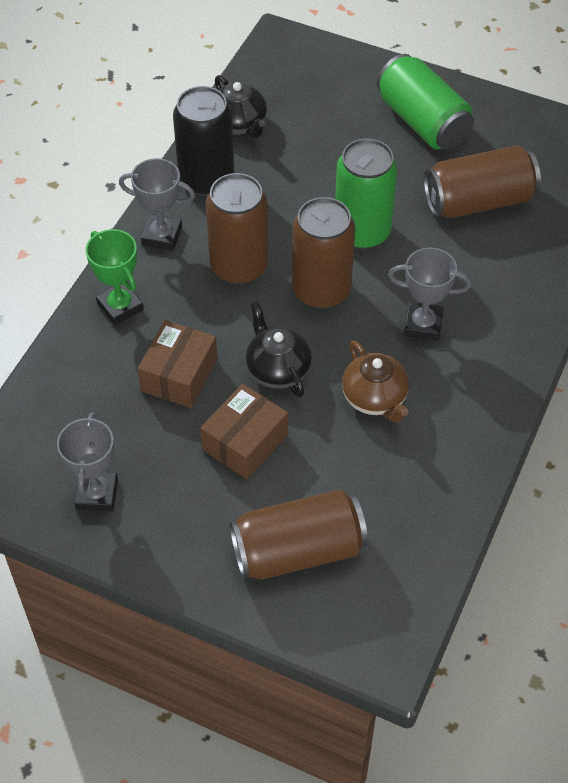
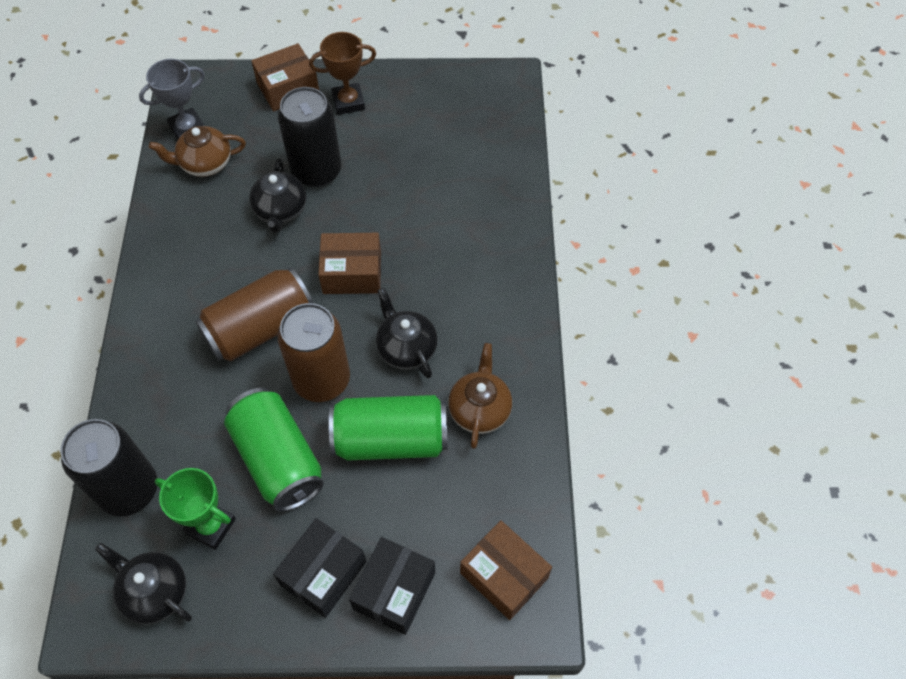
black box: 0 -> 2
black can: 1 -> 2
black teapot: 2 -> 3
brown box: 2 -> 3
brown can: 4 -> 2
brown teapot: 1 -> 2
brown trophy: 0 -> 1
grey trophy: 3 -> 1

